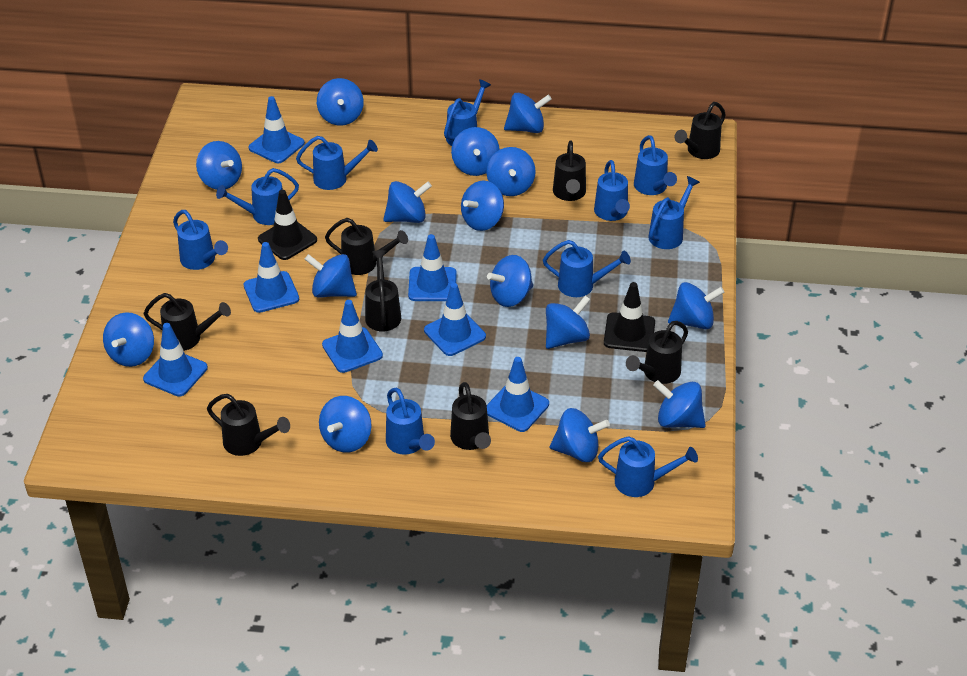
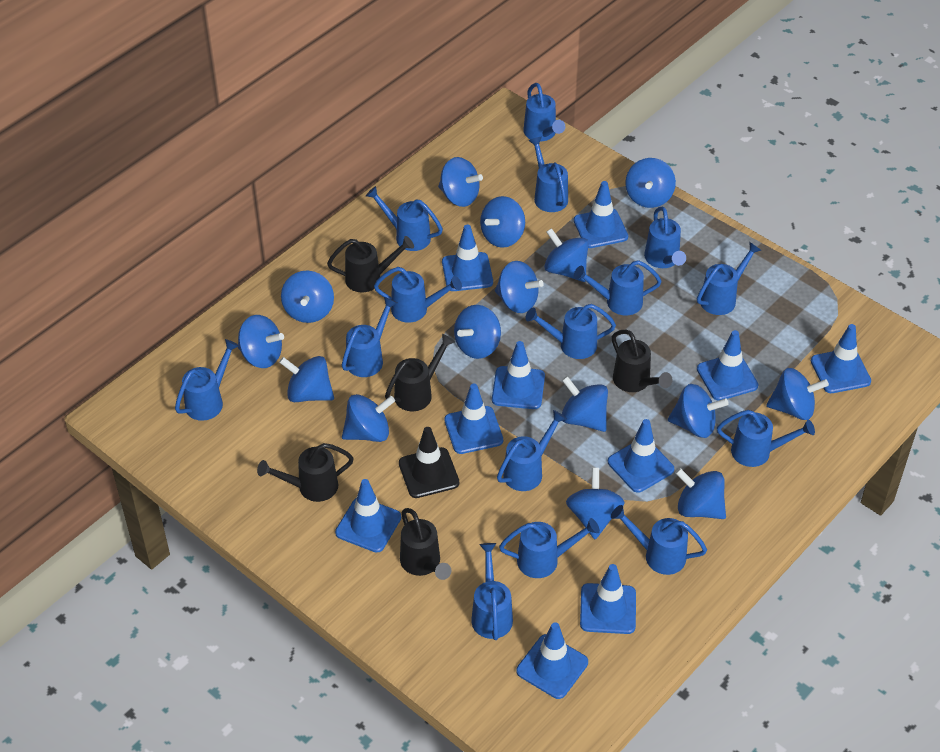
black traffic cone: 2 -> 1
black watering can: 8 -> 5
blue traffic cone: 7 -> 10
blue watering can: 10 -> 15

